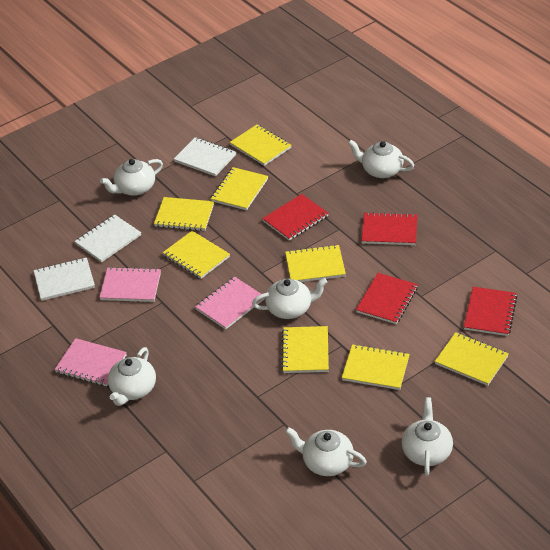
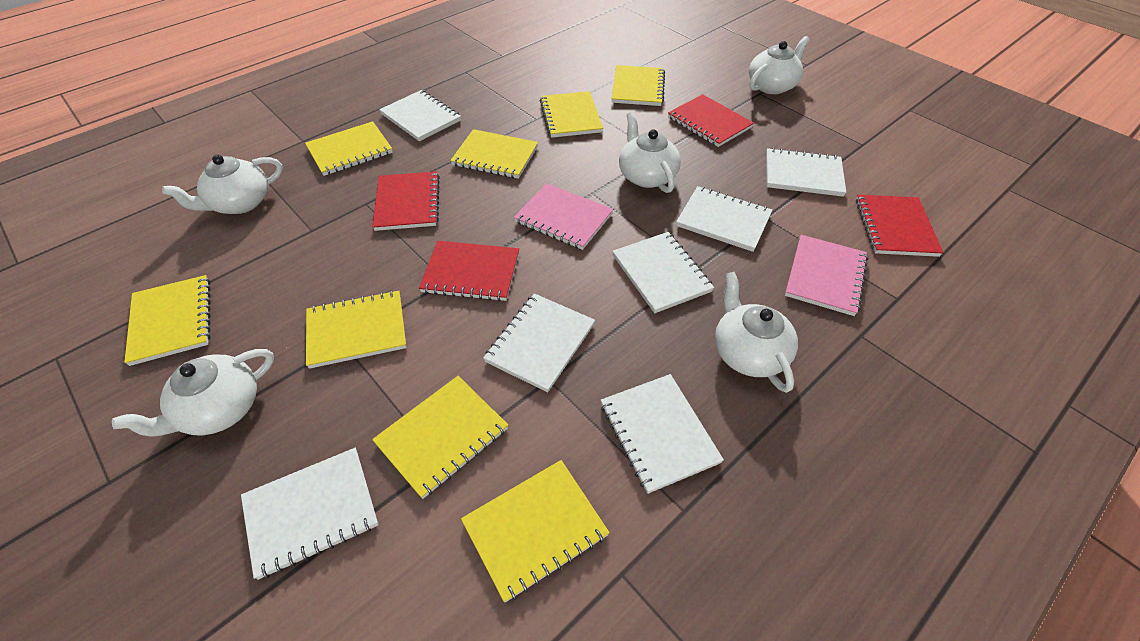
pink notebook: 3 -> 2
white notebook: 3 -> 7
white teapot: 6 -> 5

